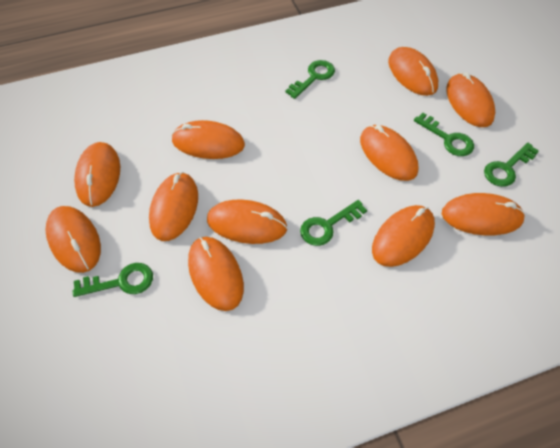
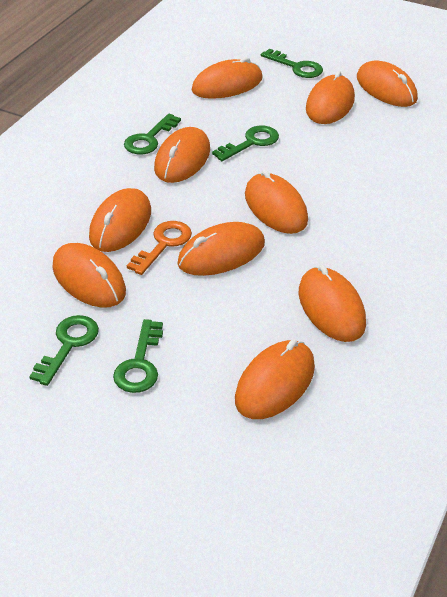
orange key: 0 -> 1
orange mouse: 11 -> 10

